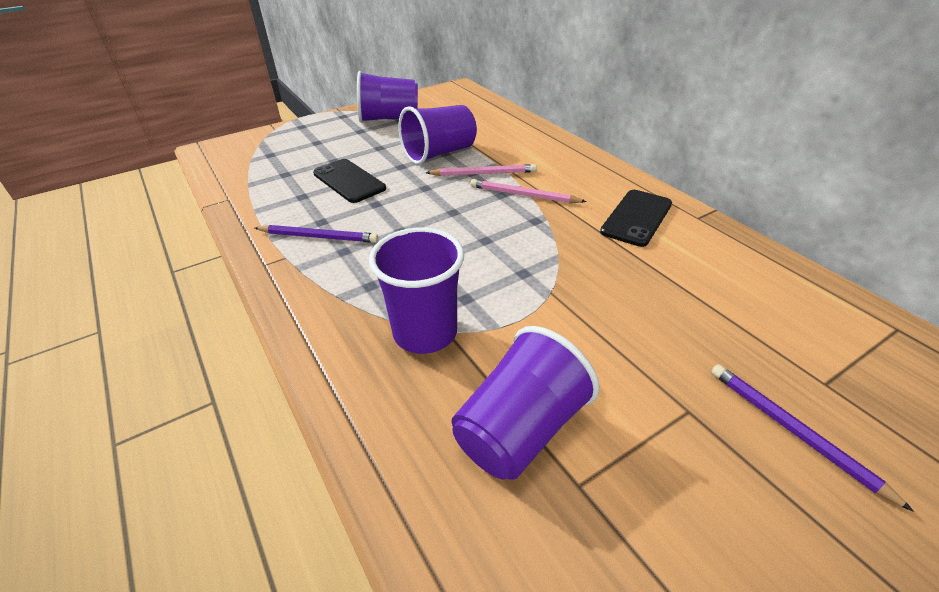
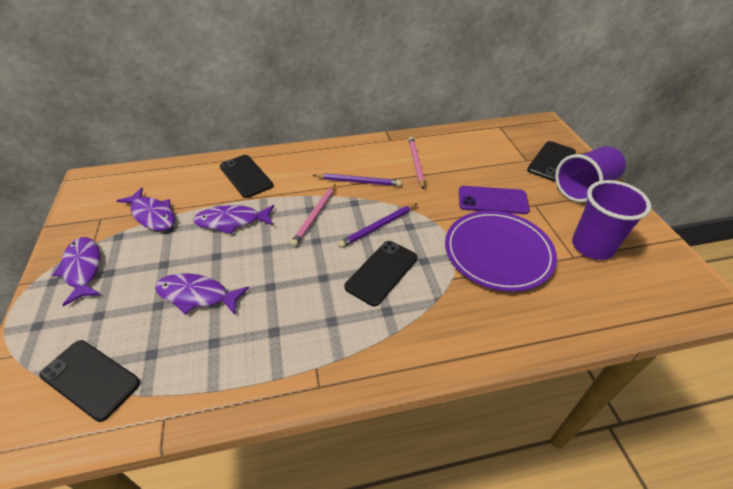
black phone: 2 -> 4
purple cup: 4 -> 2
purple fish: 0 -> 4
purple phone: 0 -> 1
purple plate: 0 -> 1

